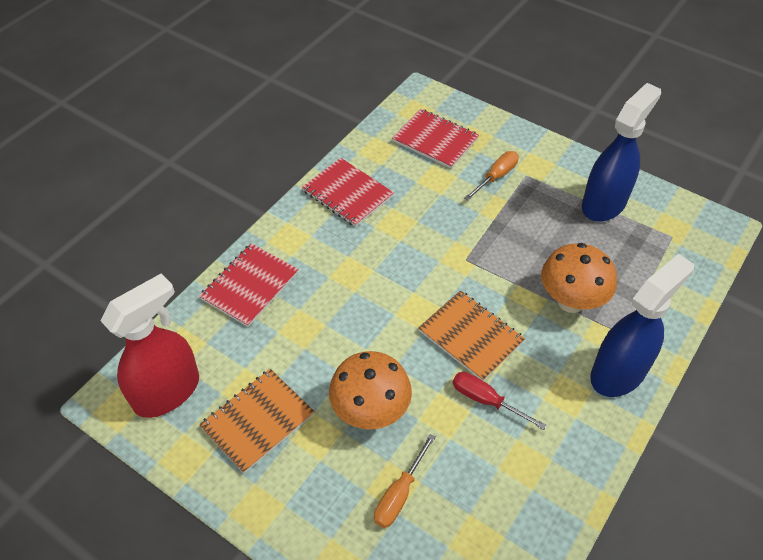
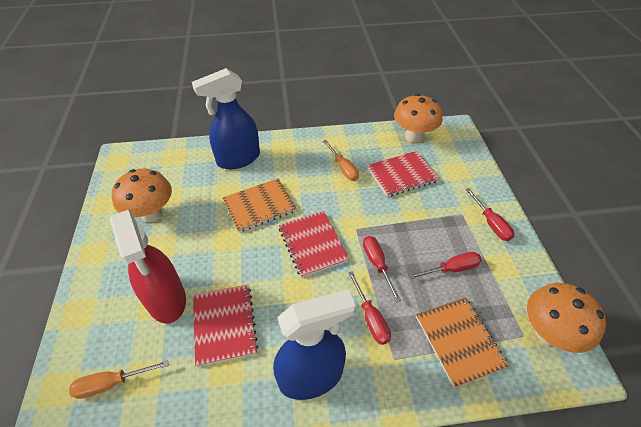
orange mushroom: 2 -> 3
red screwdriver: 1 -> 4

